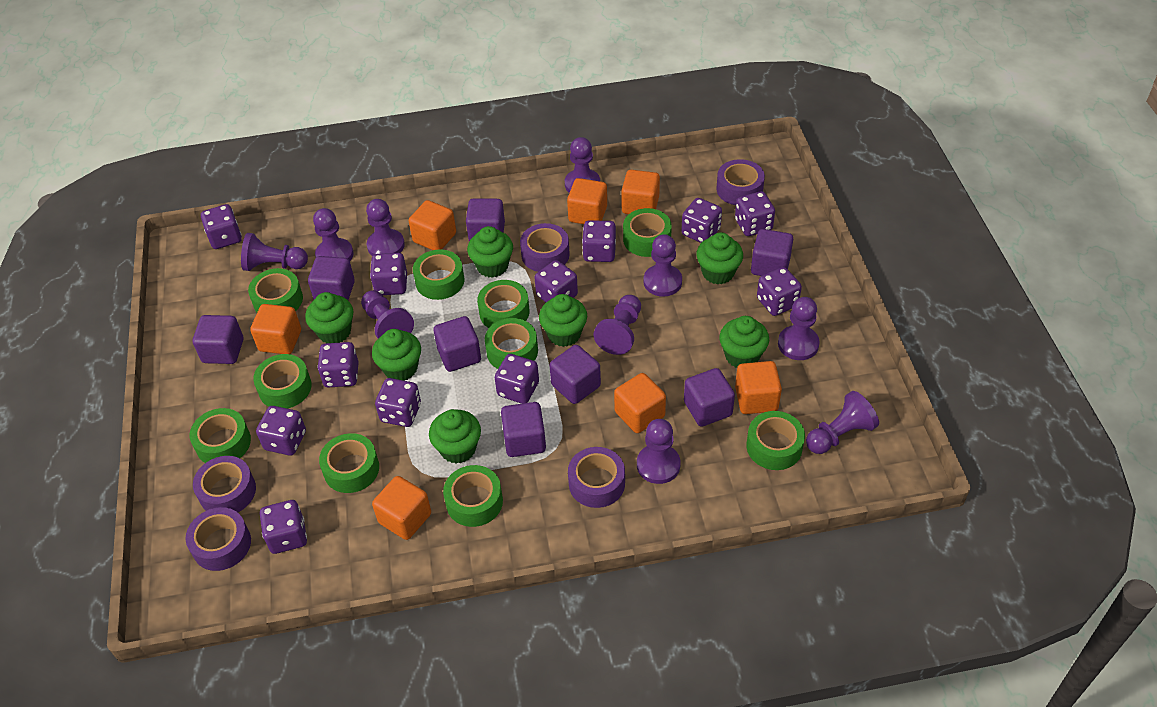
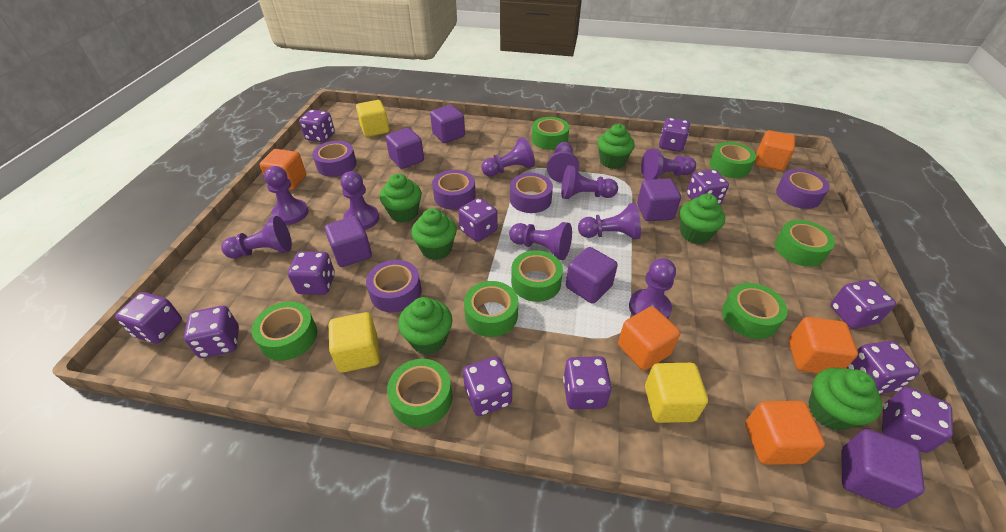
green cupcake: 7 -> 6
green tape: 10 -> 8
orange cube: 7 -> 5
purple cube: 8 -> 6
yellow cube: 0 -> 3

